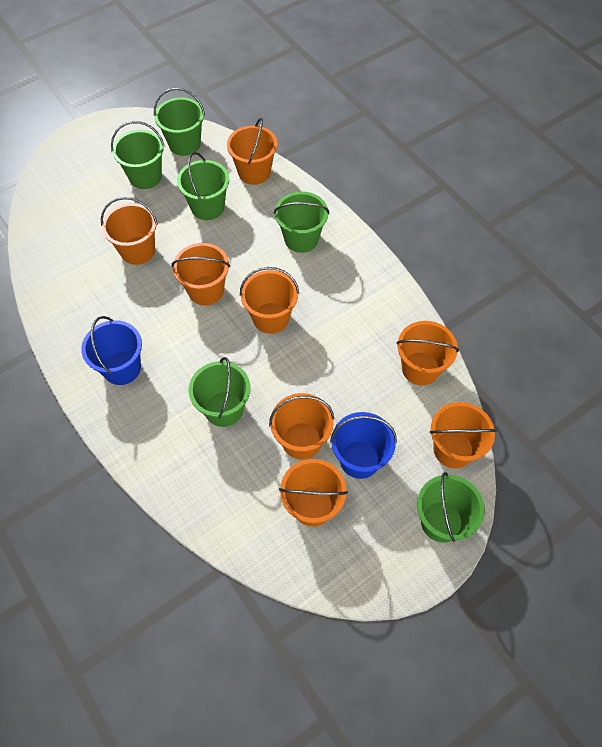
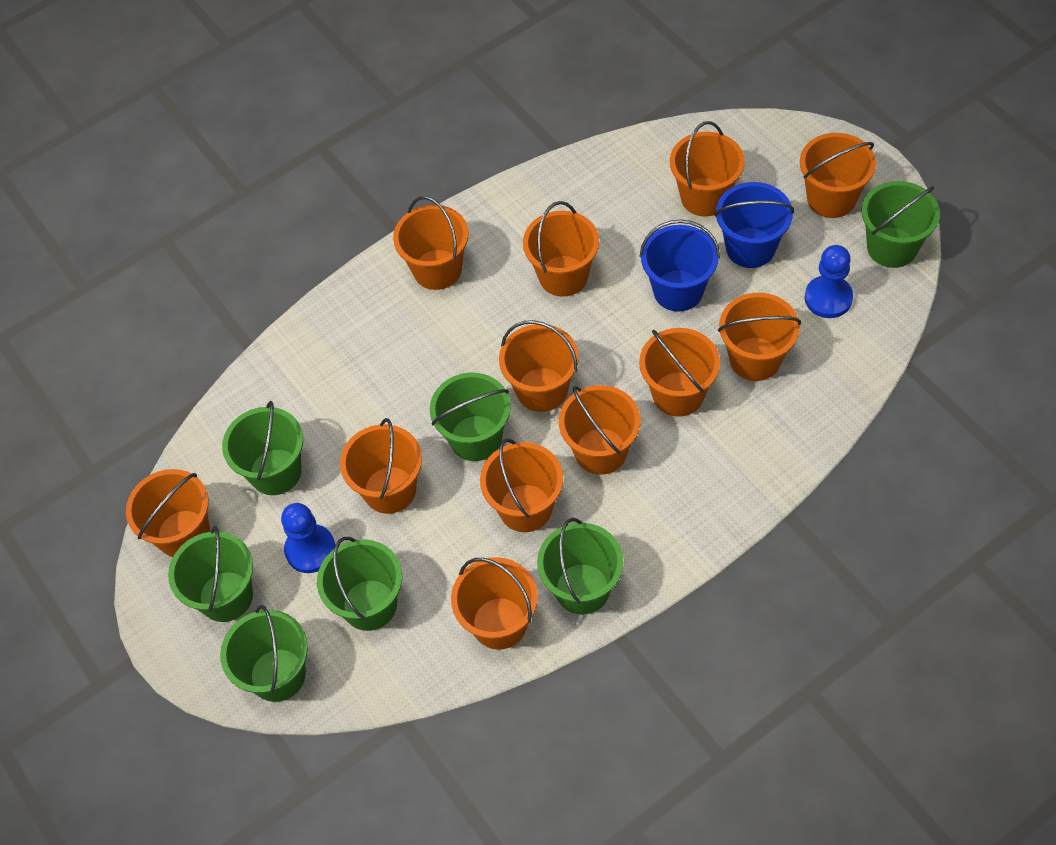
blue pawn: 0 -> 2
green bucket: 6 -> 7
orange bucket: 8 -> 12

